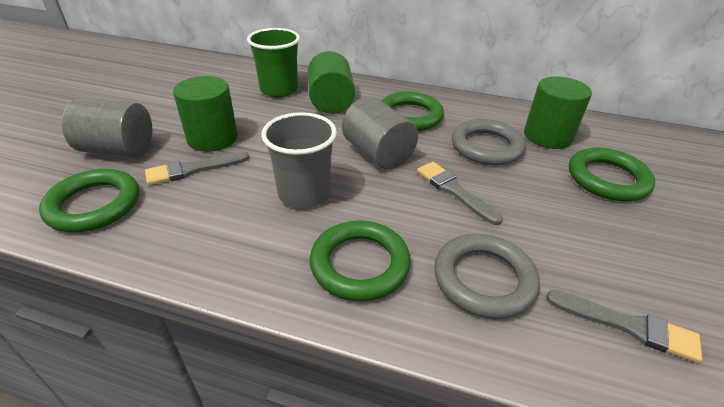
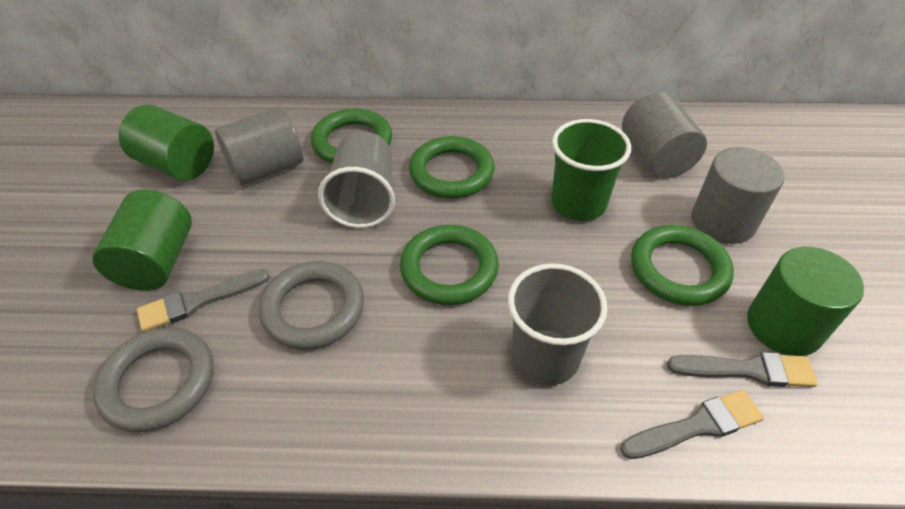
grey cup: 1 -> 2
grey cylinder: 2 -> 3

